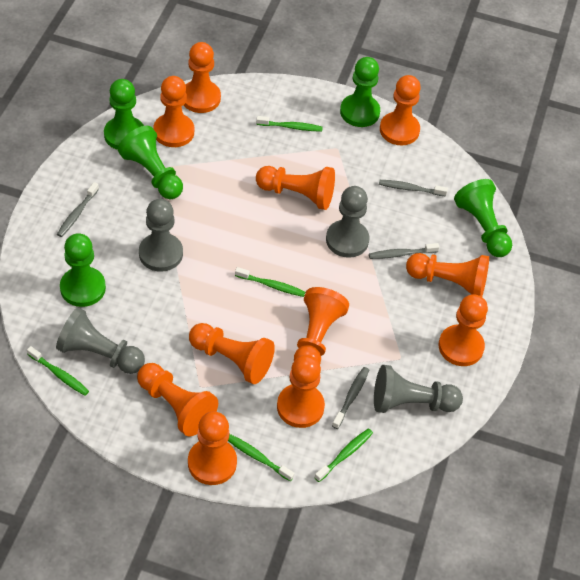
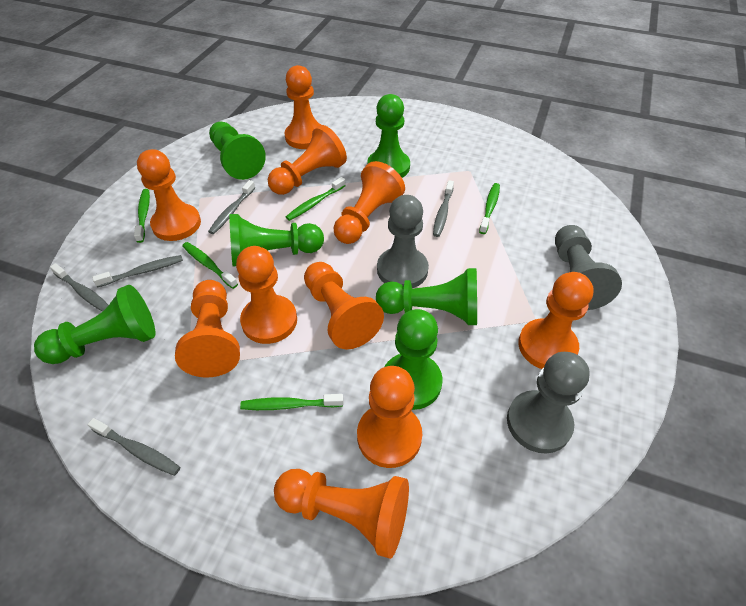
green pawn: 5 -> 6
grey pawn: 4 -> 3
grey toothbrush: 4 -> 5
orange pawn: 11 -> 10

